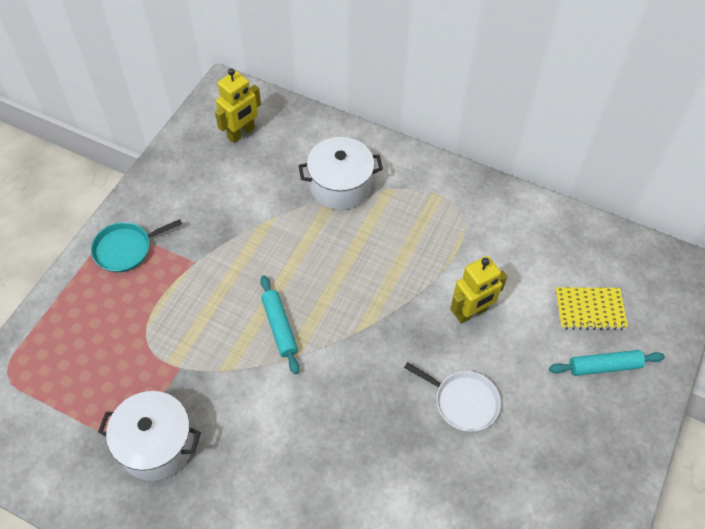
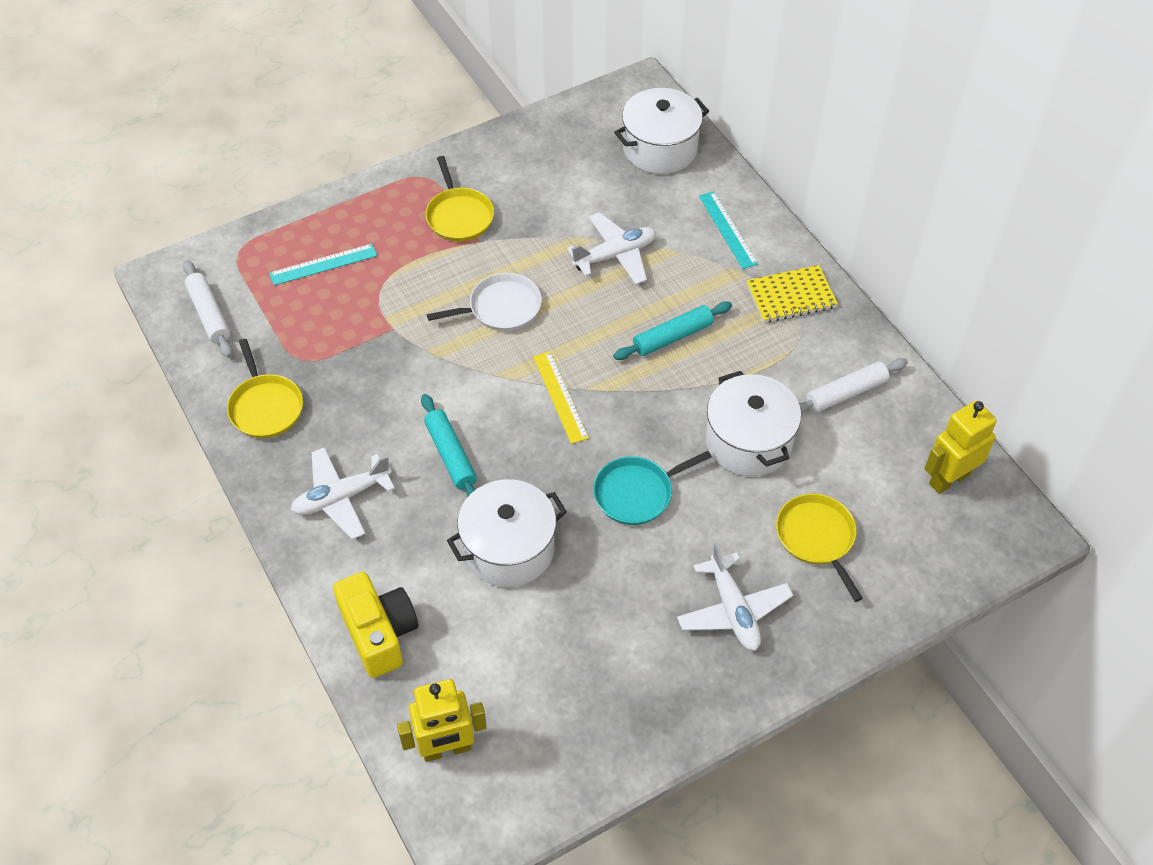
turquoise ruler: 0 -> 2
white plane: 0 -> 3
white pot: 2 -> 3
white rolling pin: 0 -> 2
yellow camera: 0 -> 1
yellow pan: 0 -> 3
yellow ruler: 0 -> 1

